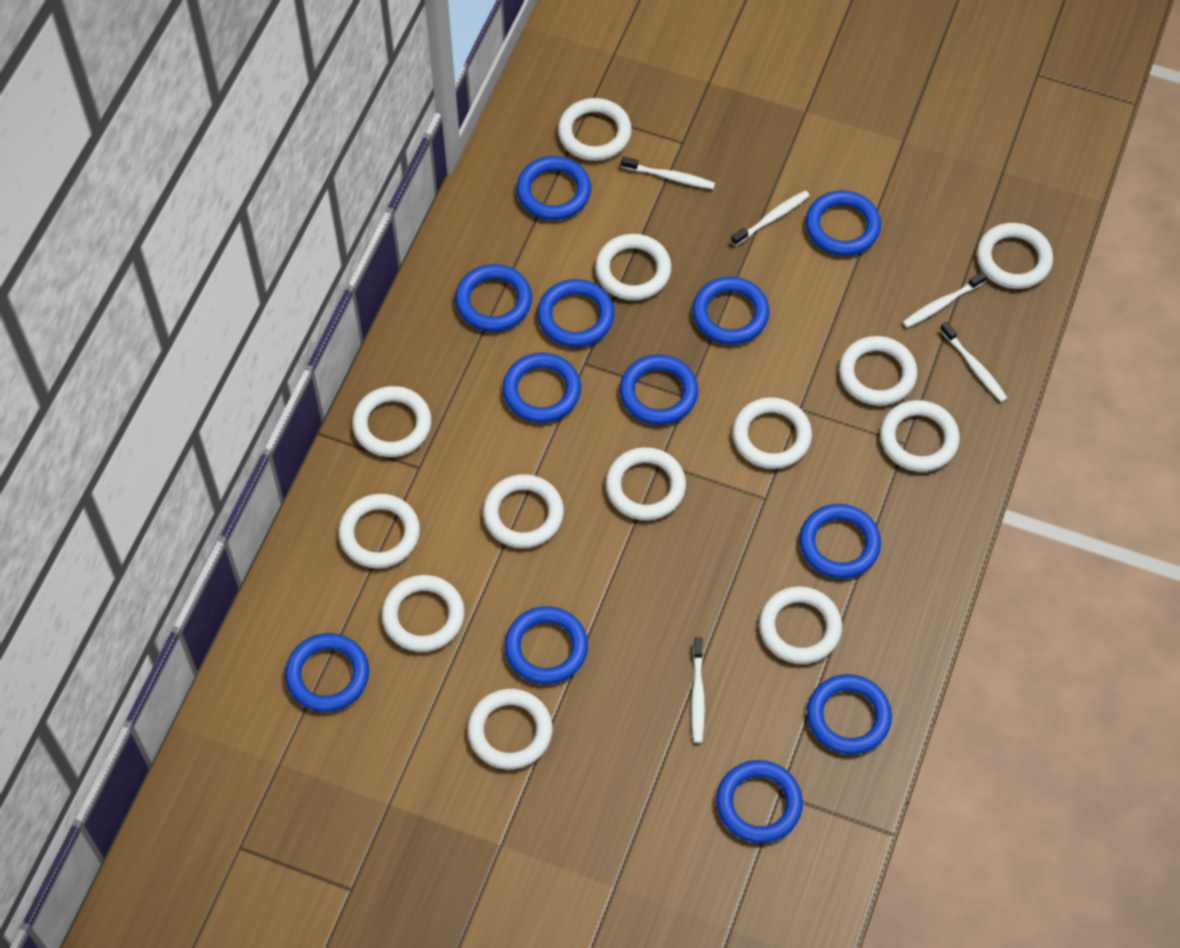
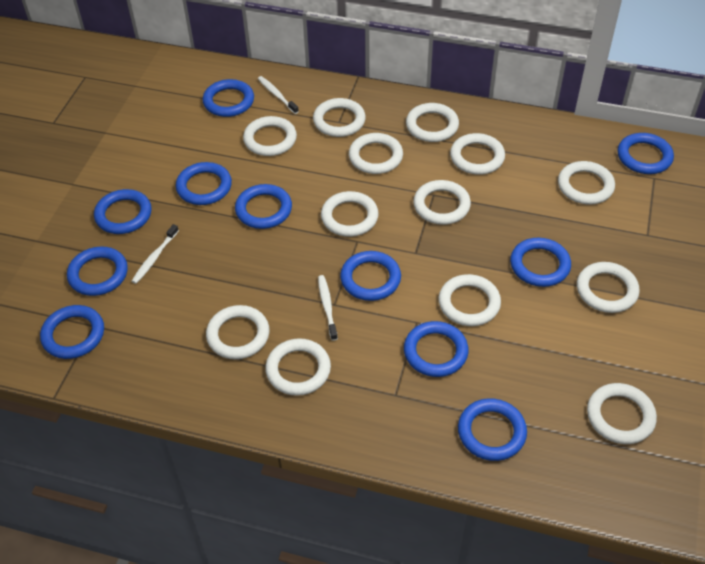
blue ring: 12 -> 11
white toothbrush: 5 -> 3

